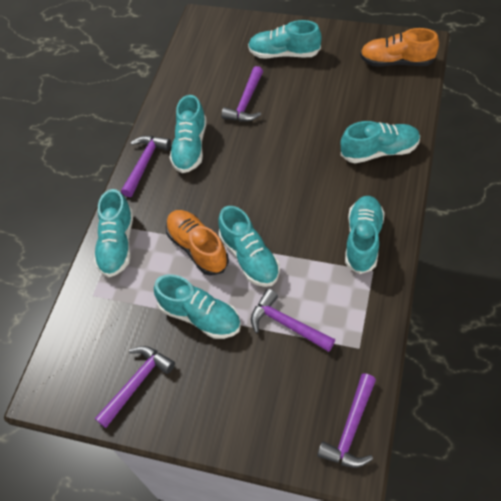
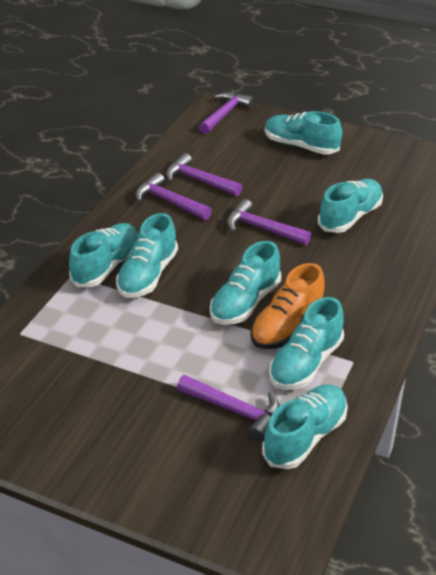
orange shoe: 2 -> 1

